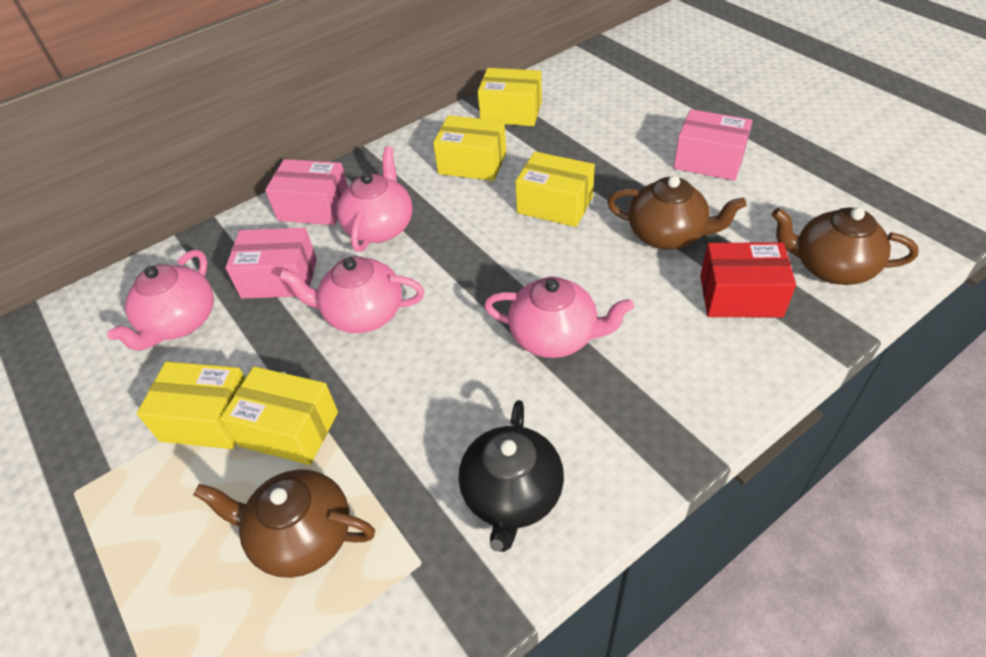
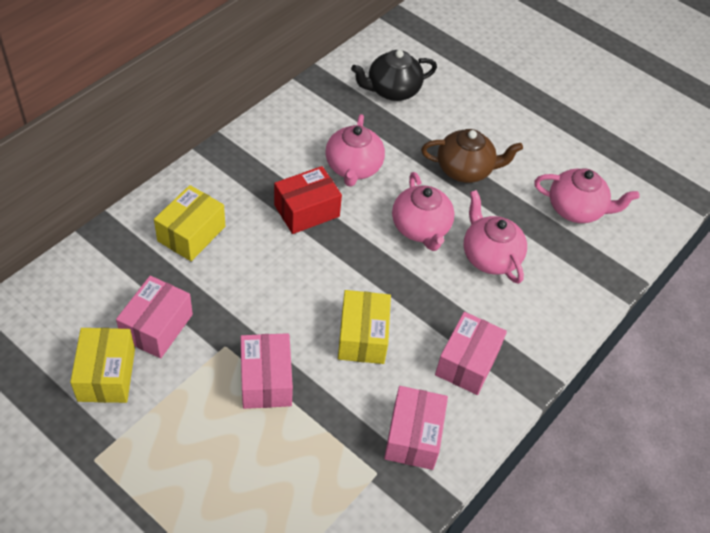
brown teapot: 3 -> 1
pink box: 3 -> 4
yellow box: 5 -> 3

